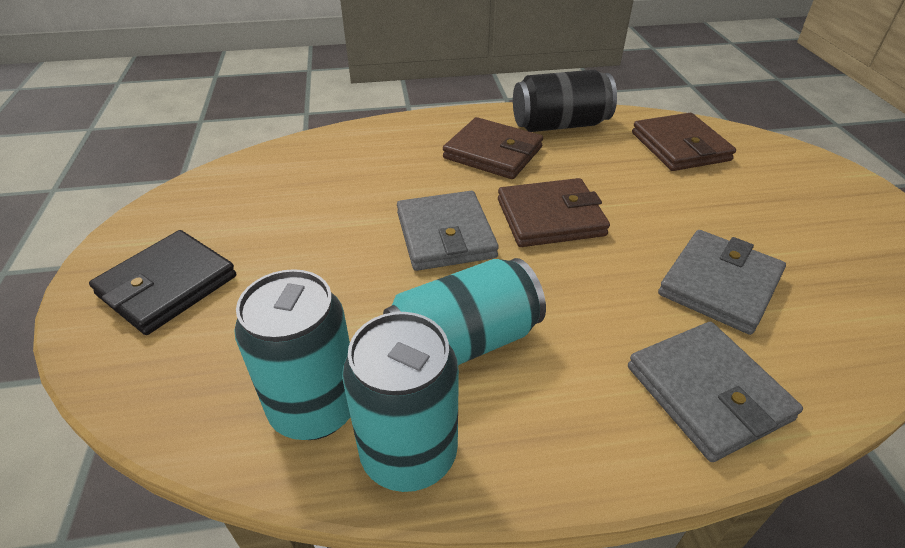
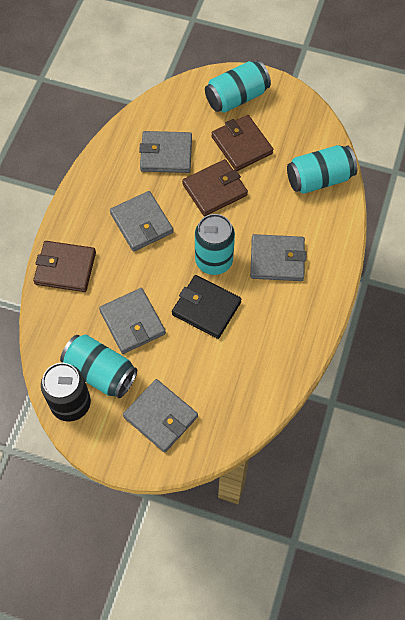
grey wallet: 3 -> 5
turquoise can: 3 -> 4

